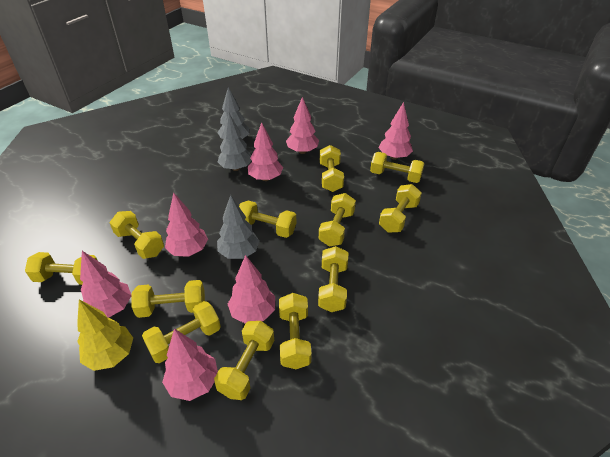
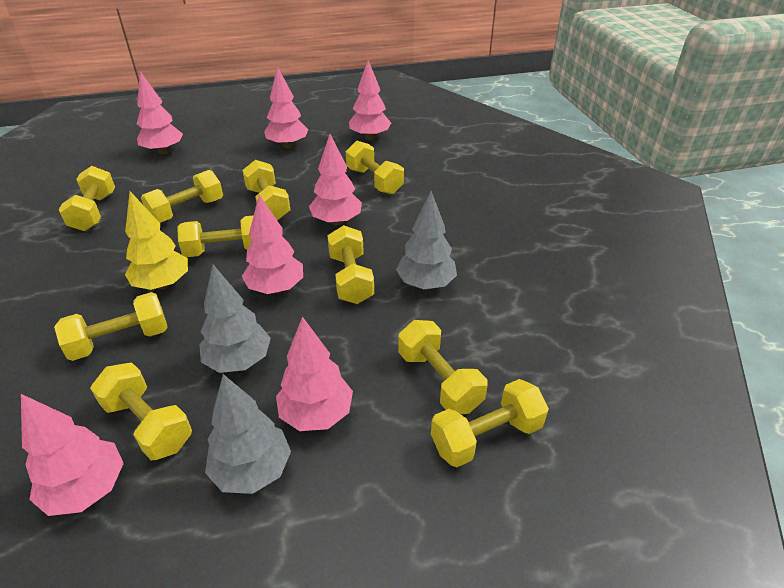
yellow dumbbell: 12 -> 10

